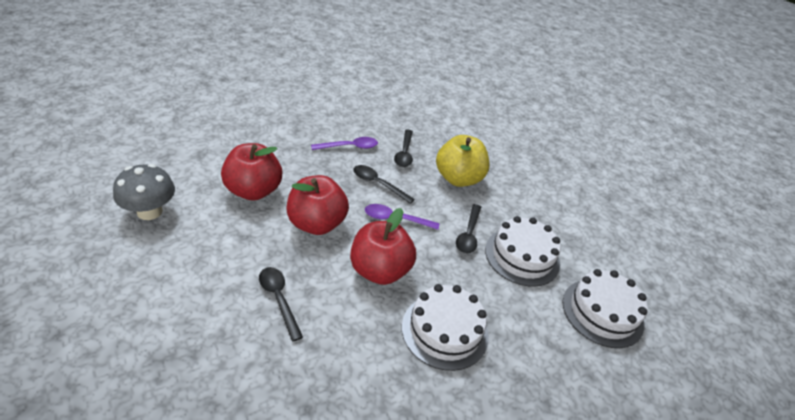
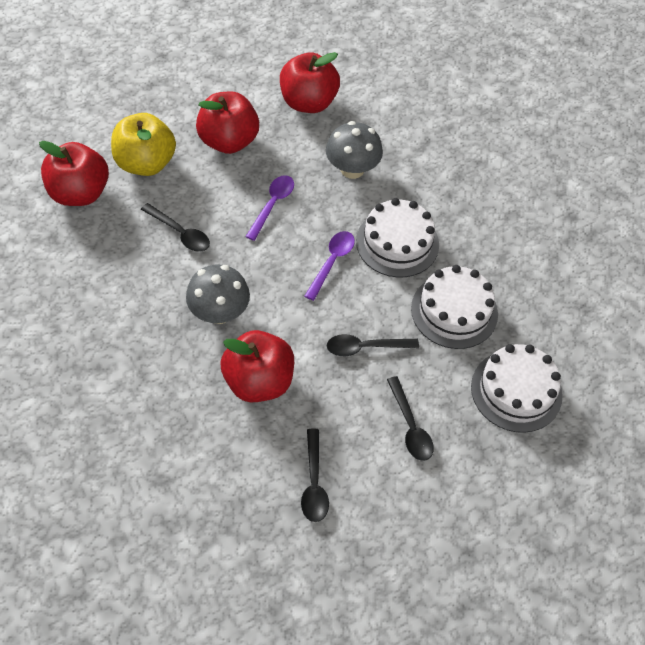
grey mushroom: 1 -> 2
red apple: 3 -> 4

